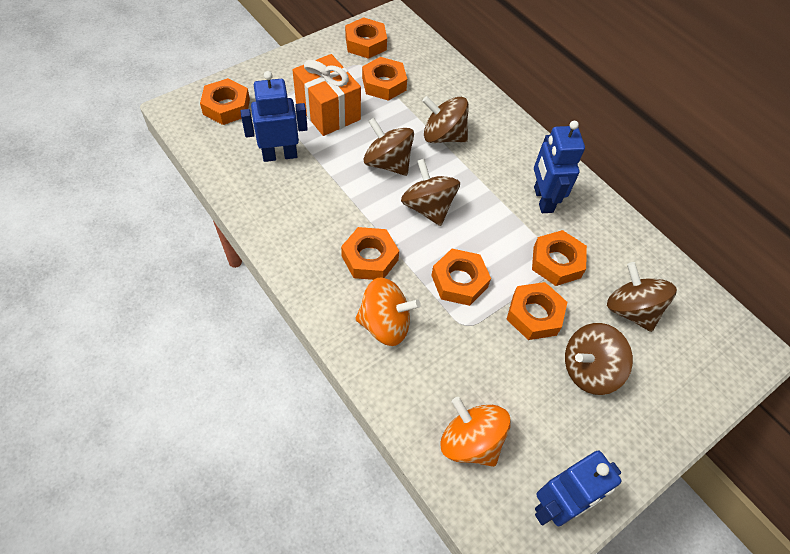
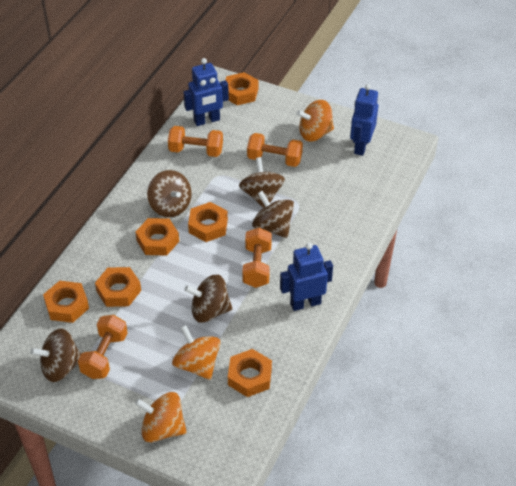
orange dumbbell: 0 -> 4
orange gift: 1 -> 0
orange nut: 7 -> 6
orange spinning top: 2 -> 3

